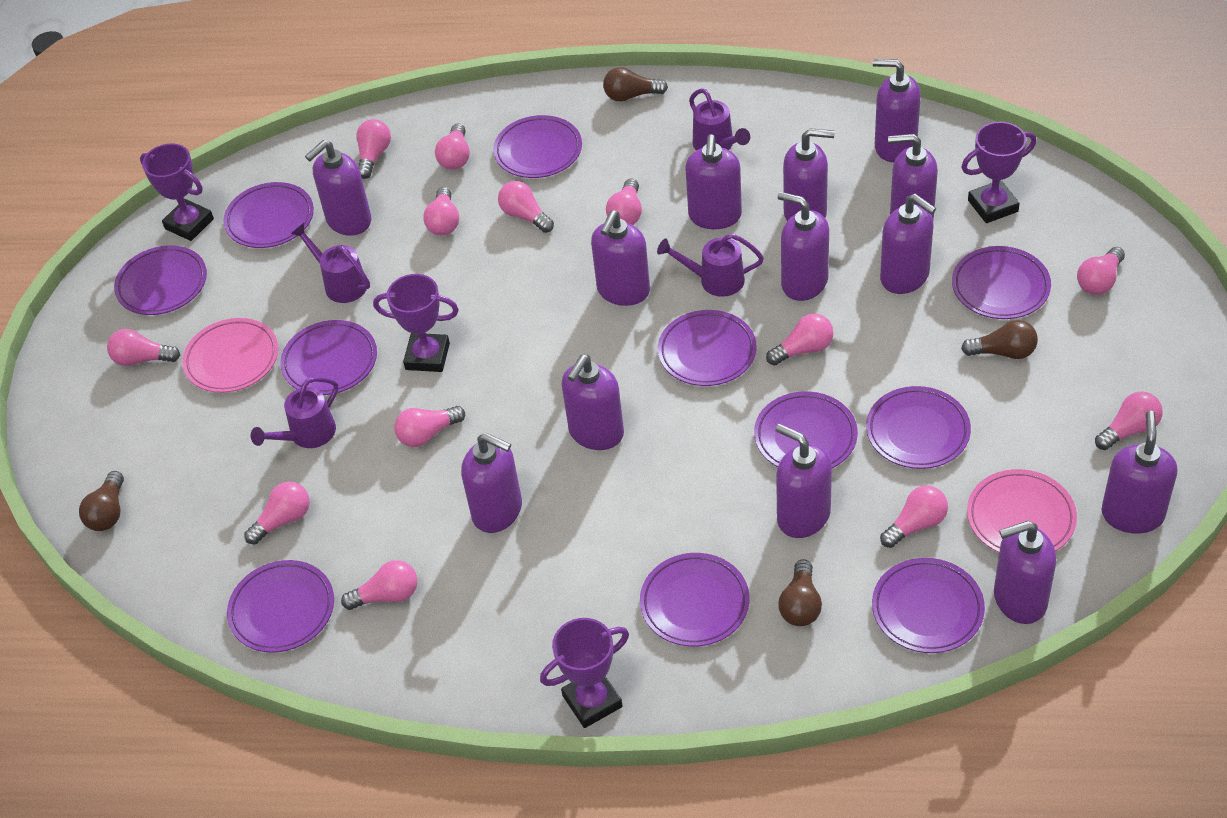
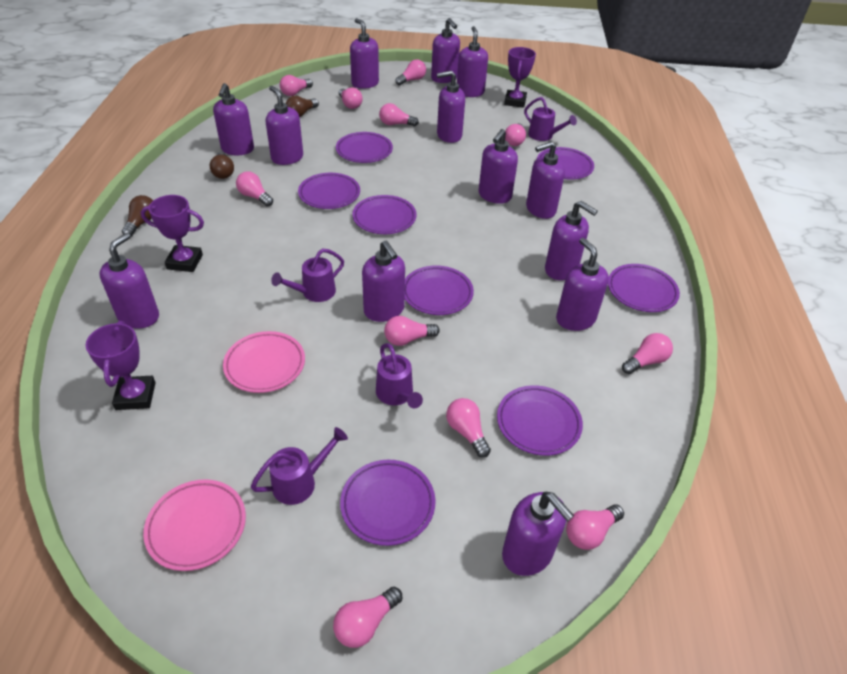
brown light bulb: 4 -> 3
pink light bulb: 13 -> 11
purple plate: 11 -> 8
purple trophy: 4 -> 3

